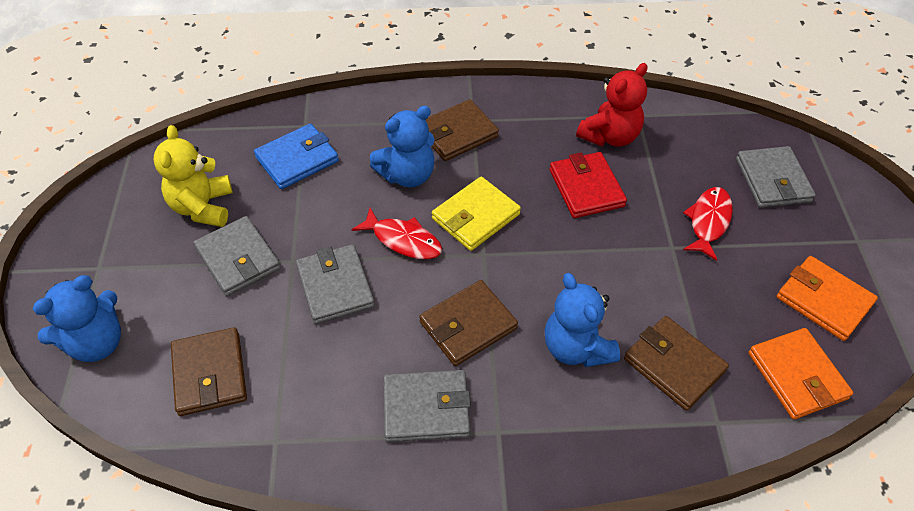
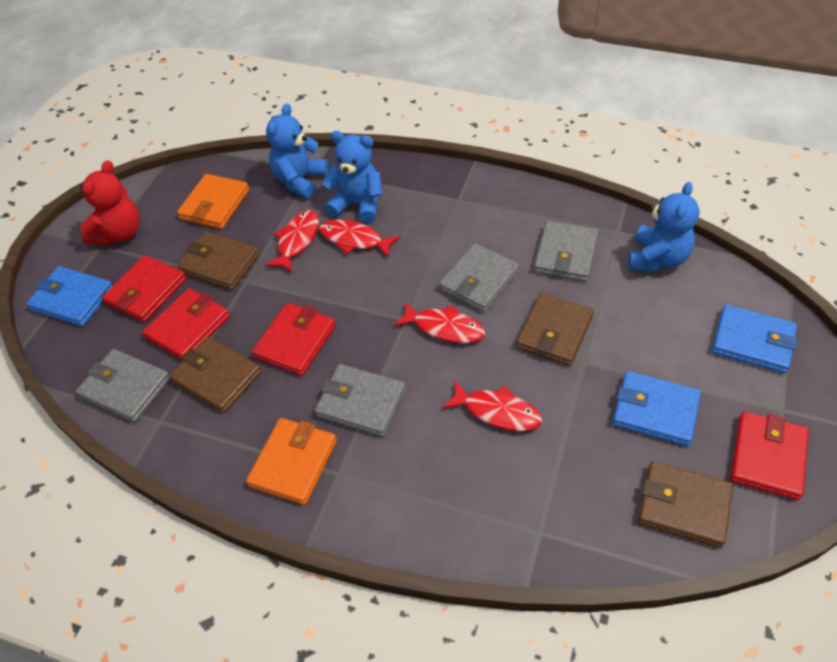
blue wallet: 1 -> 3
red fish: 2 -> 4
red wallet: 1 -> 4
yellow teddy bear: 1 -> 0
yellow wallet: 1 -> 0

